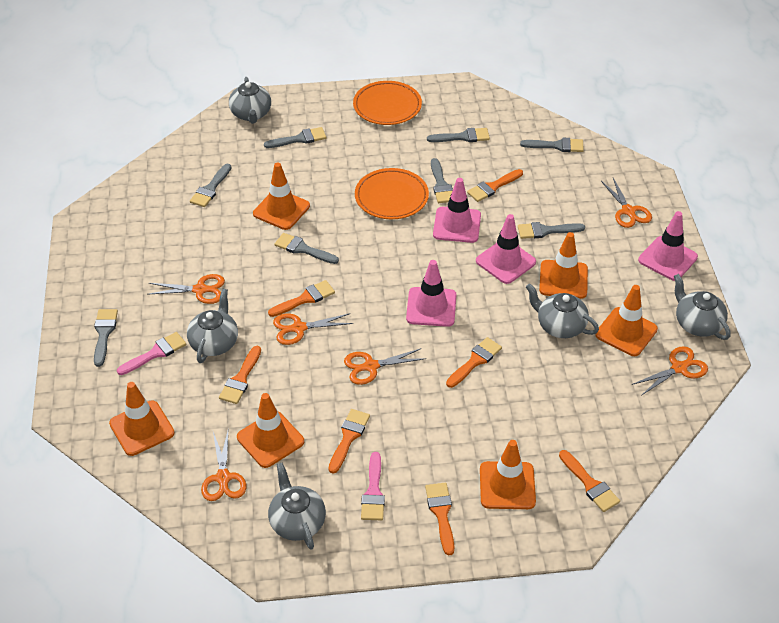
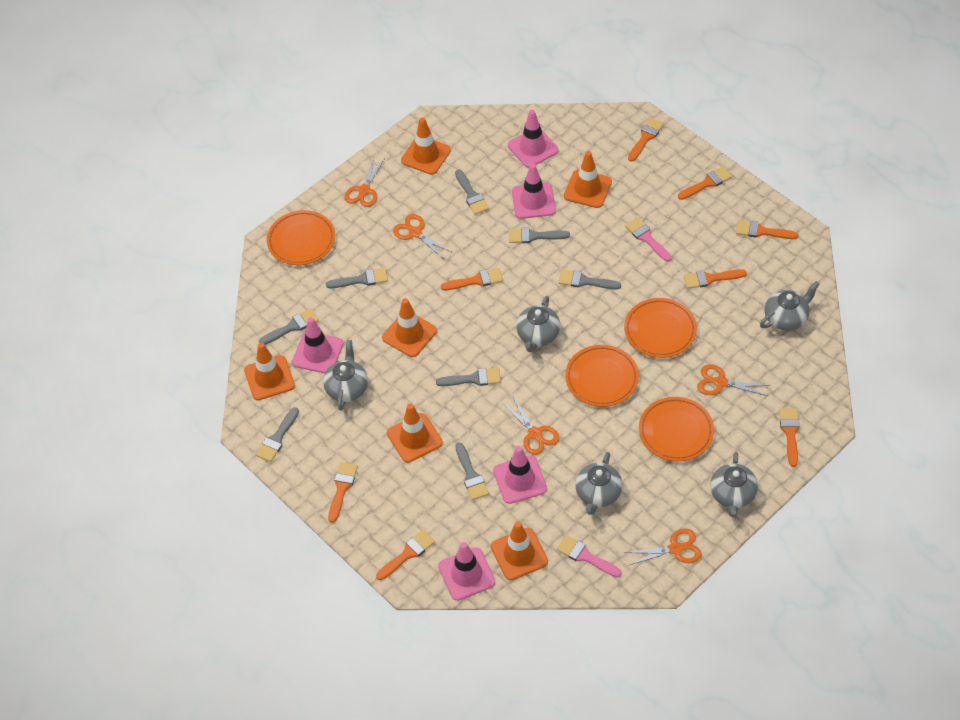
orange brush: 7 -> 8
orange plate: 2 -> 4
orange scissors: 6 -> 5
pink traffic cone: 4 -> 5

